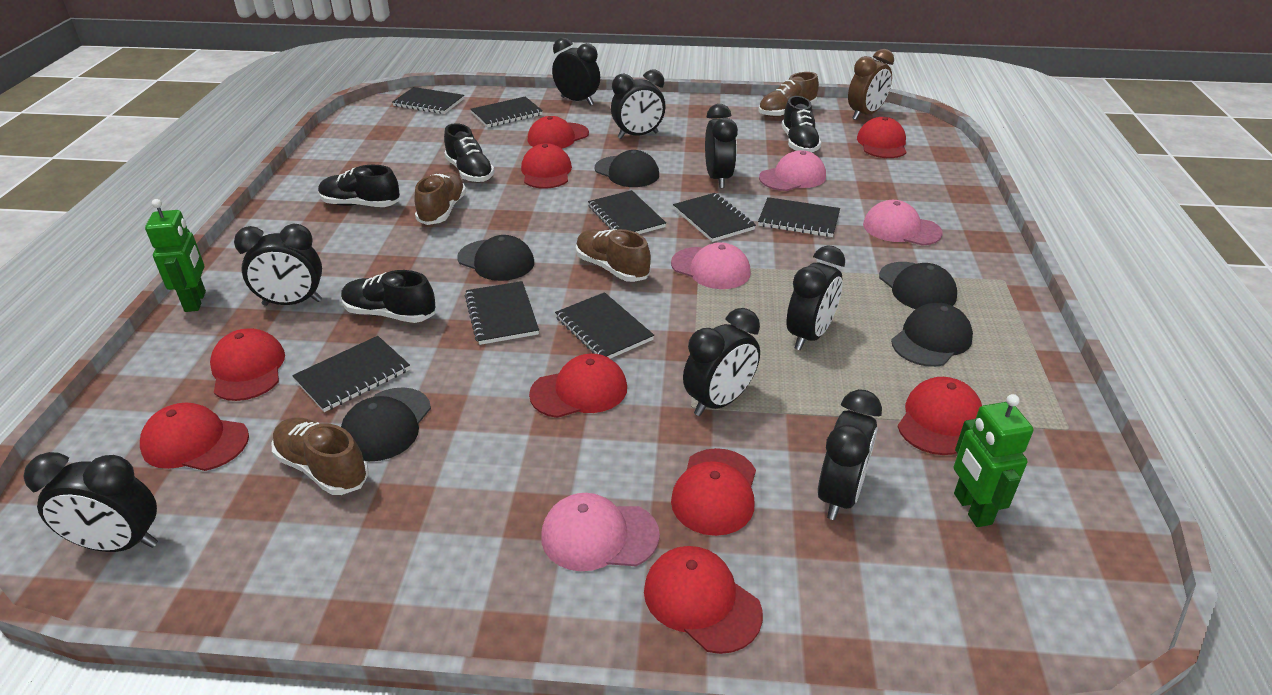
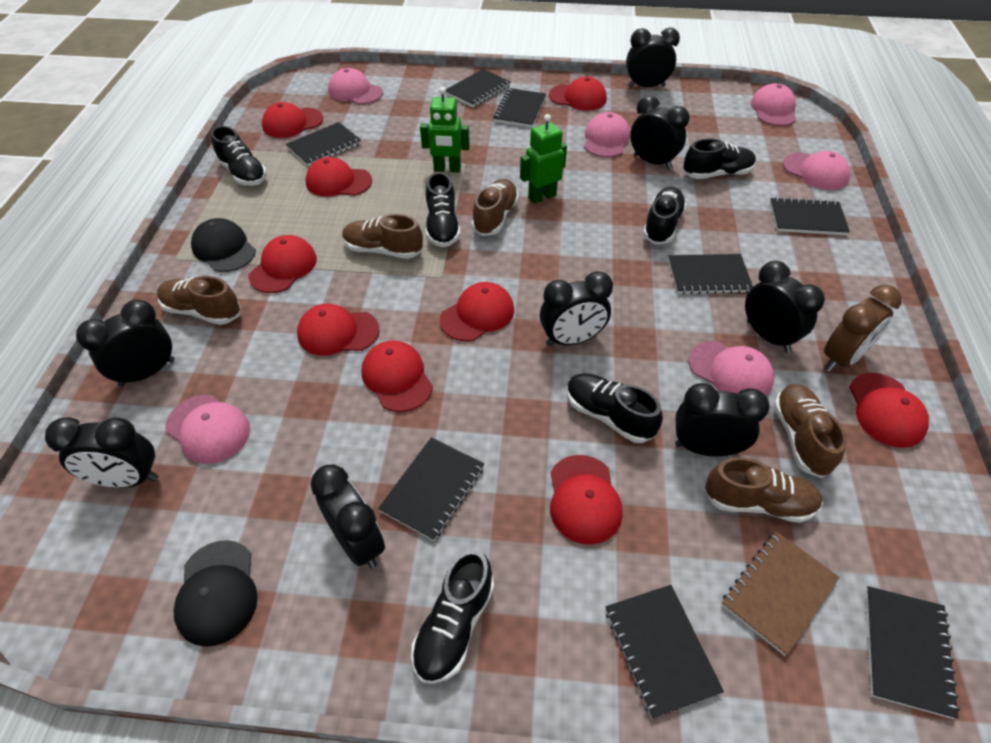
black cap: 5 -> 2
black shoe: 4 -> 6
brown notebook: 0 -> 1
brown shoe: 4 -> 5
pink cap: 4 -> 6

